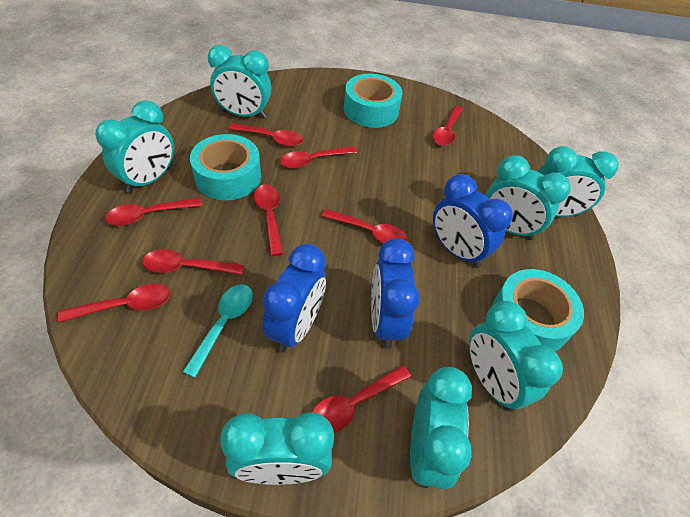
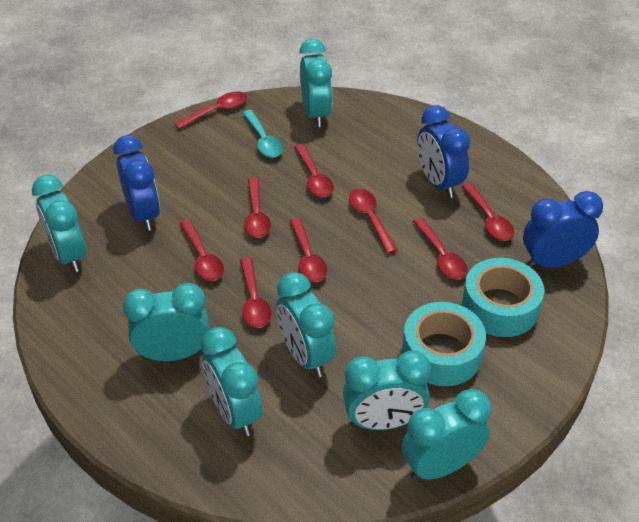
turquoise tape: 3 -> 2

